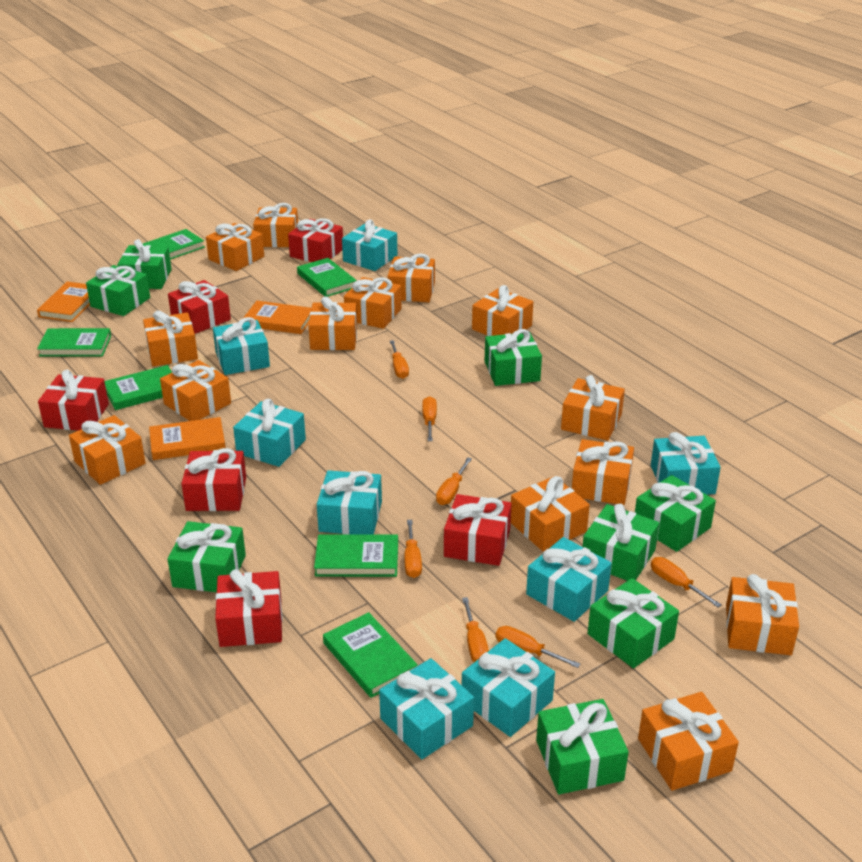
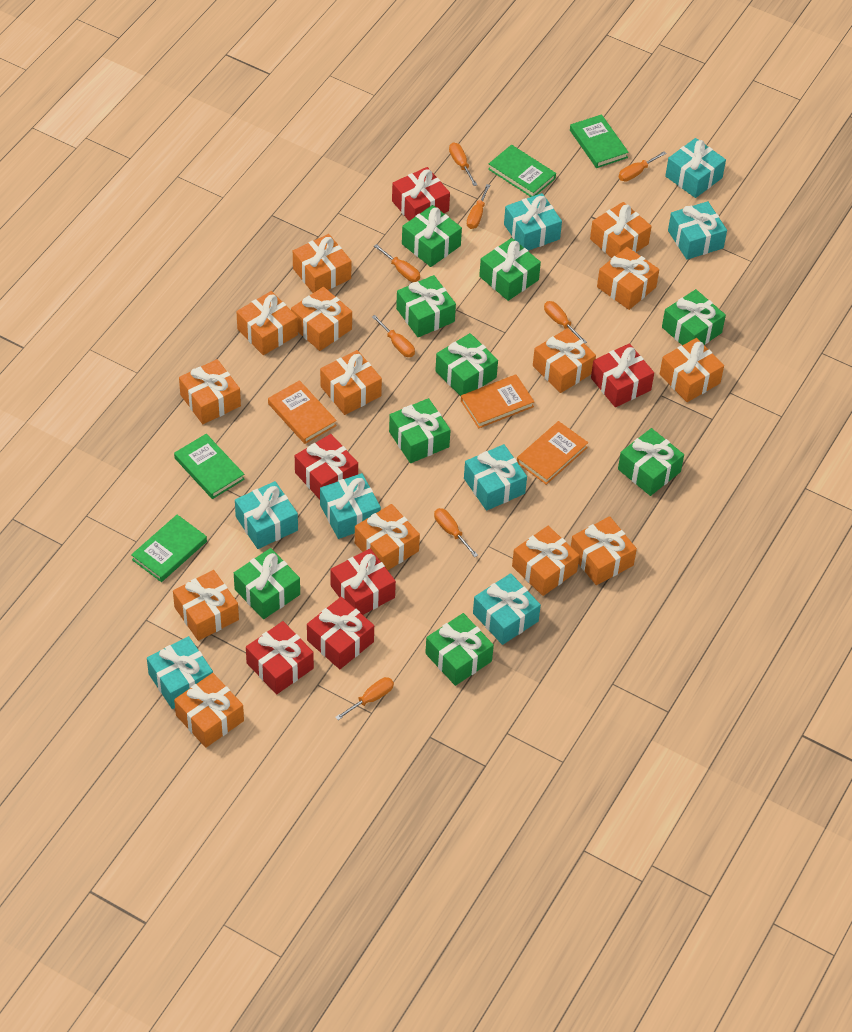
green book: 6 -> 4
green gift: 8 -> 9
orange screwdriver: 7 -> 8

